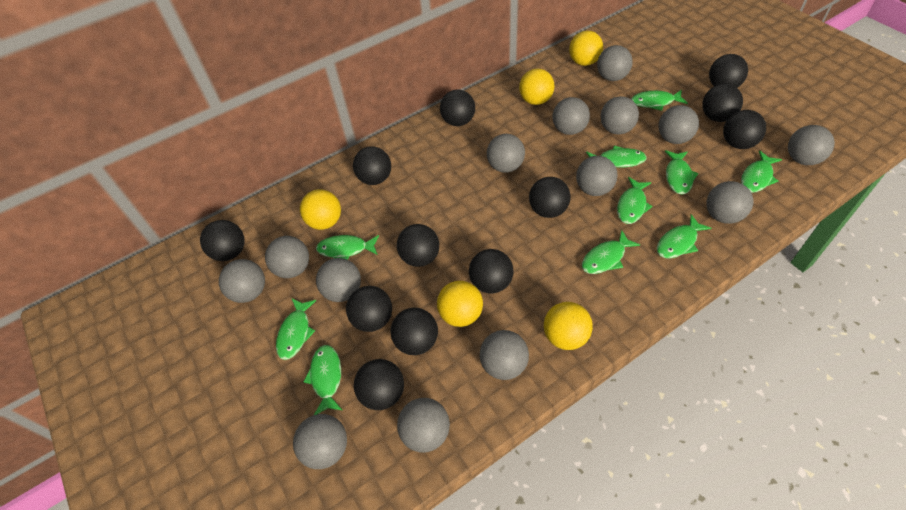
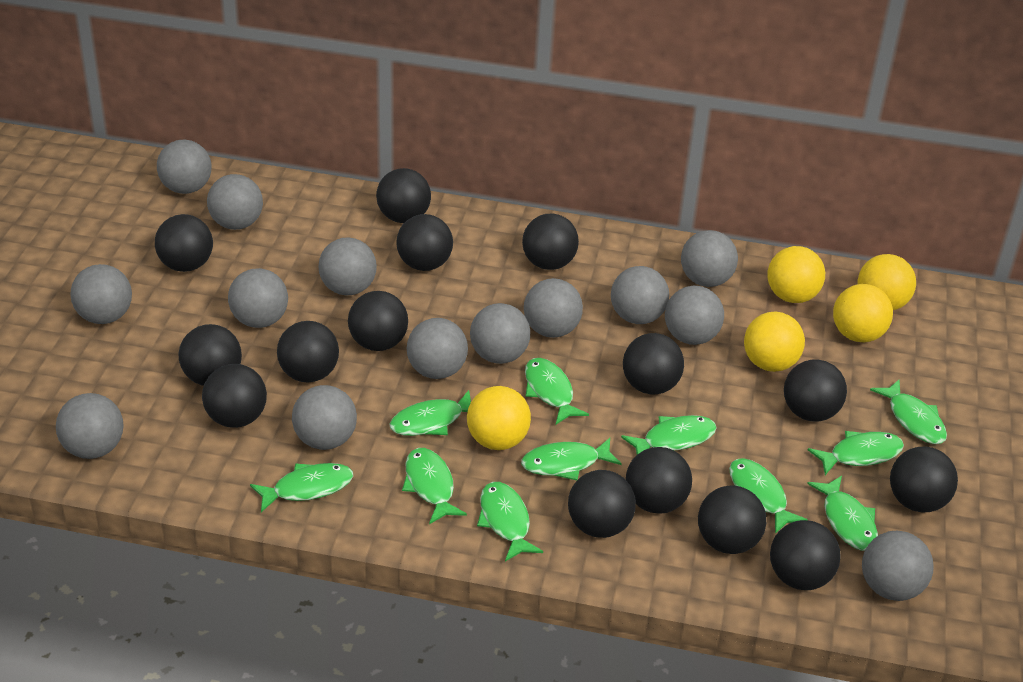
black ball: 12 -> 15
green fish: 10 -> 11

